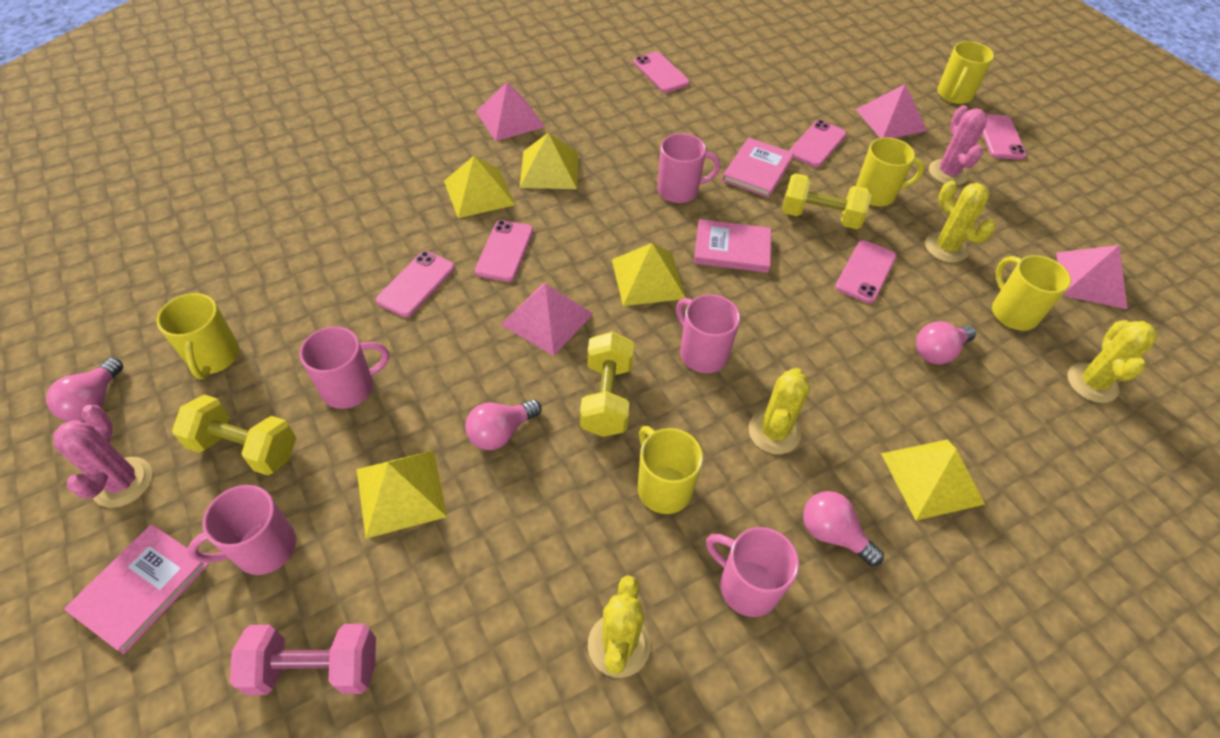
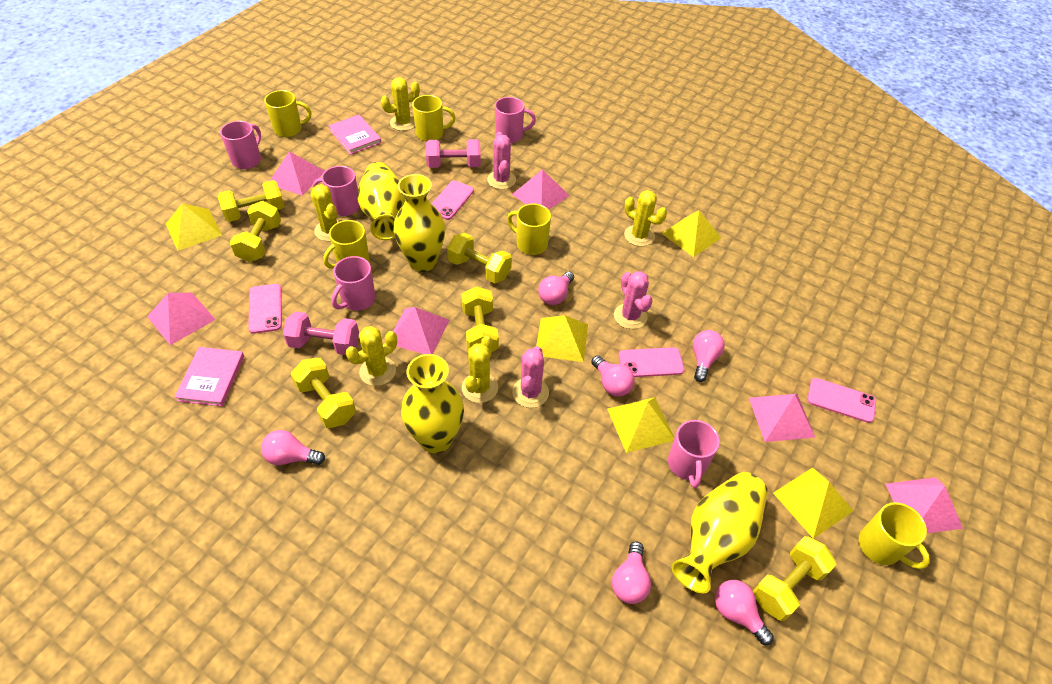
pink book: 3 -> 2
pink cactus: 2 -> 3
pink dumbbell: 1 -> 2
pink light bulb: 4 -> 6
pink phone: 6 -> 4
pink pyramid: 4 -> 6
yellow cactus: 4 -> 5
yellow dumbbell: 3 -> 6
yellow vase: 0 -> 4

